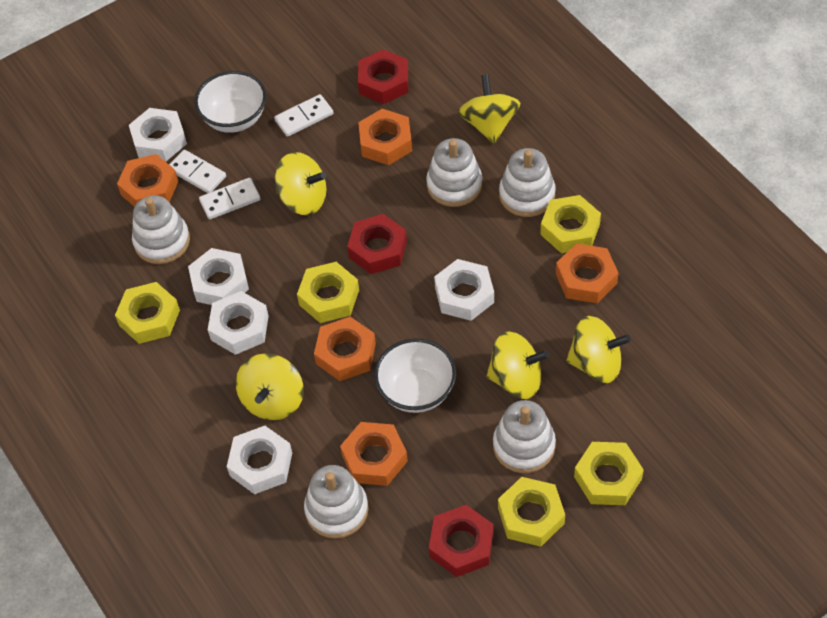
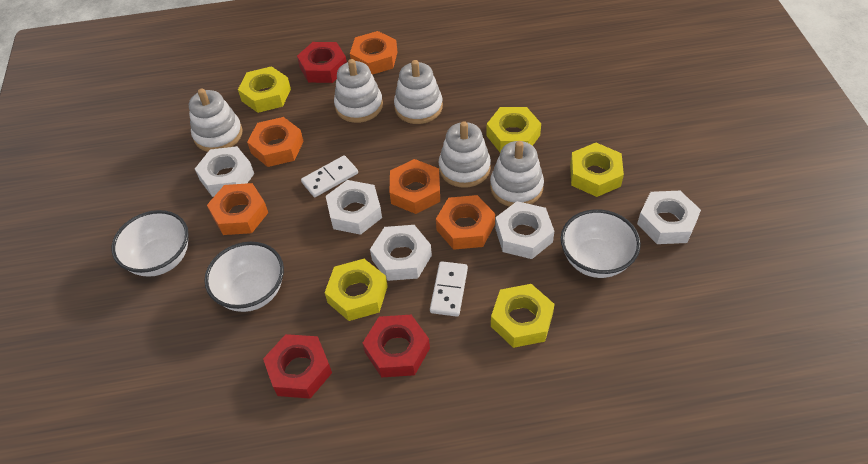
white bowl: 2 -> 3
white domino: 3 -> 2
yellow spinning top: 5 -> 0

